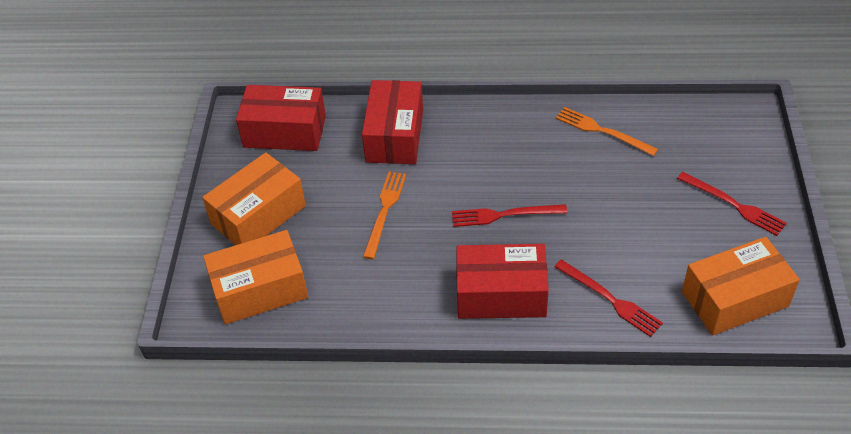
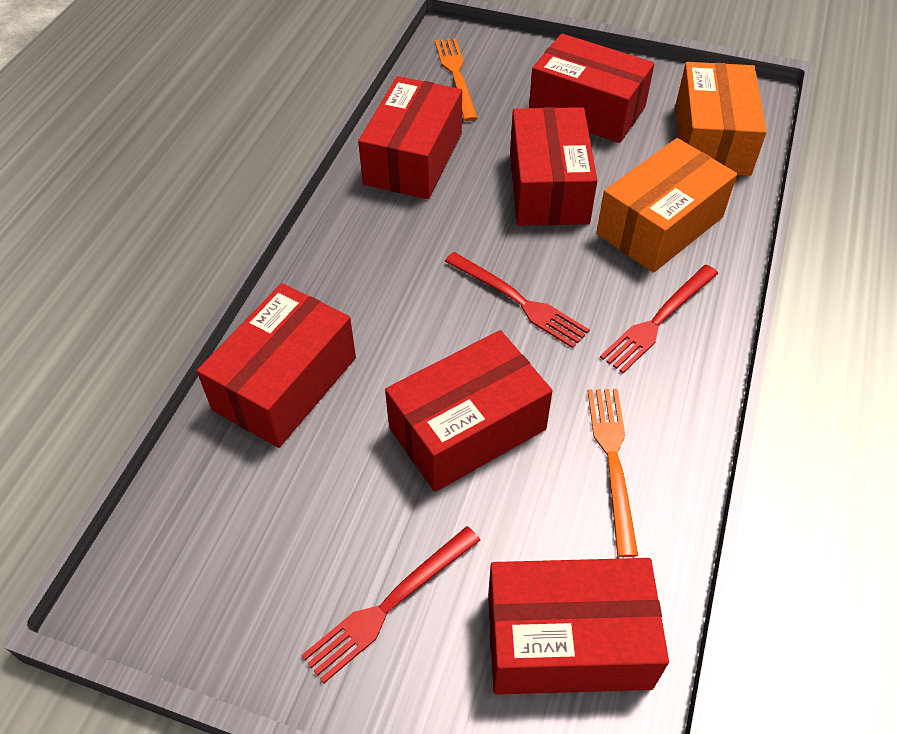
orange box: 3 -> 2
red box: 3 -> 6

